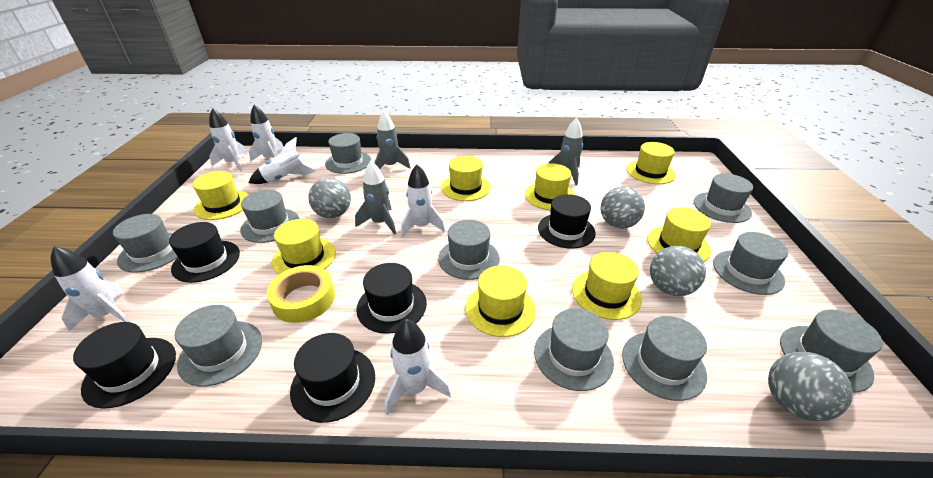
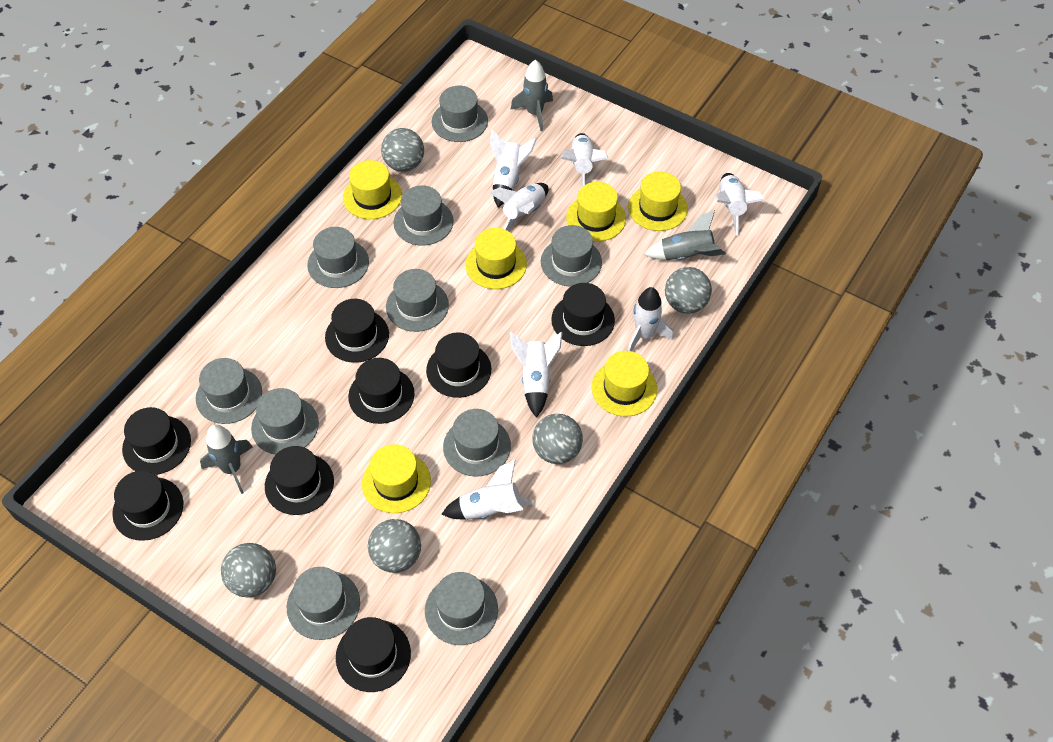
black hat: 5 -> 8
grey ball: 4 -> 5
white rocket: 6 -> 7
yellow hat: 8 -> 6
yellow tape: 1 -> 0

